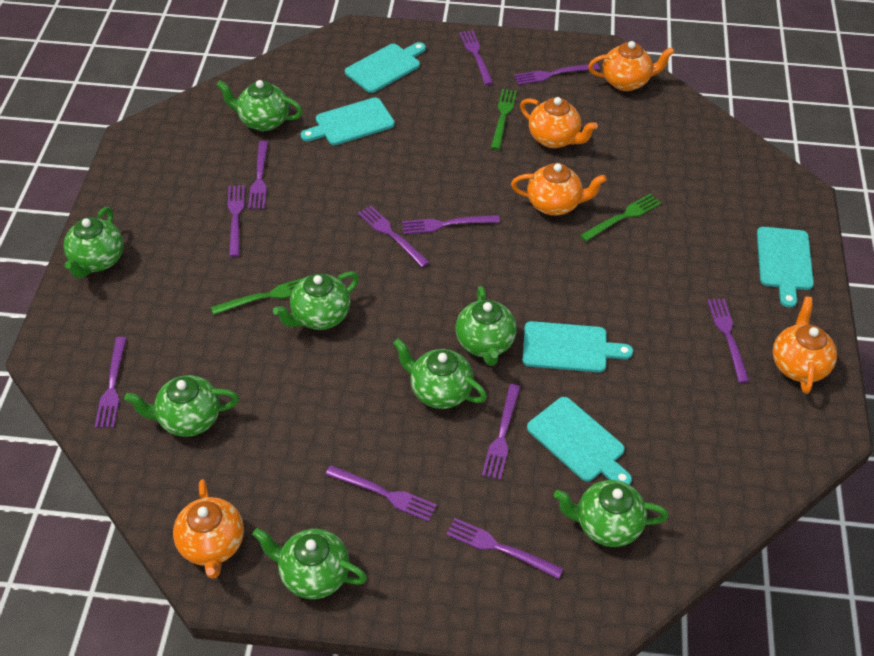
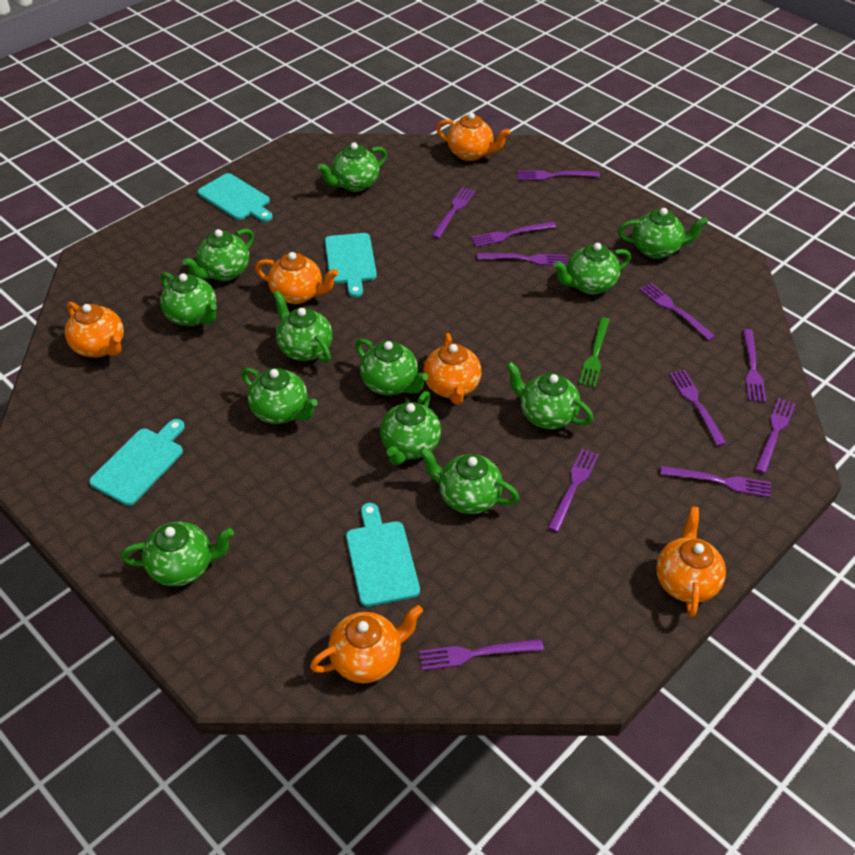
green fork: 3 -> 1
green teapot: 8 -> 12
orange teapot: 5 -> 6
turquoise cutting board: 5 -> 4

